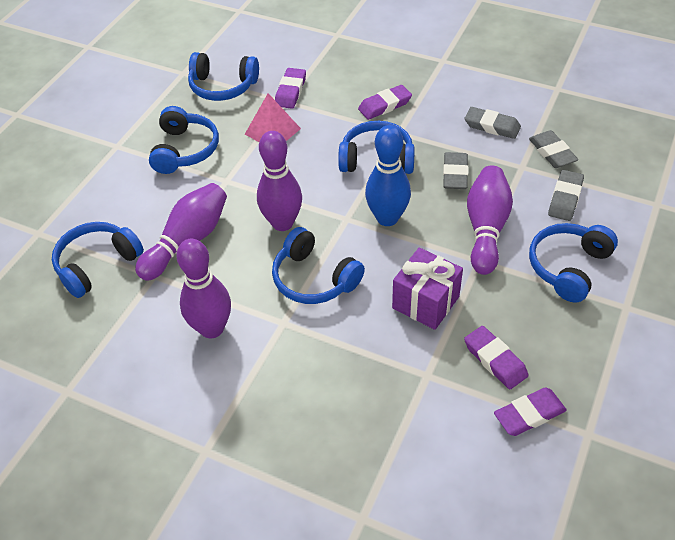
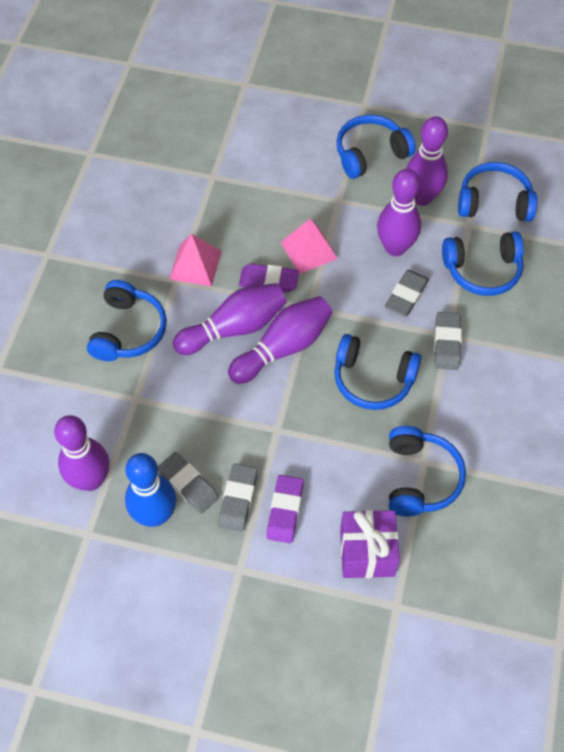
pink pyramid: 1 -> 2
purple bowling pin: 4 -> 5
purple eraser: 4 -> 2

